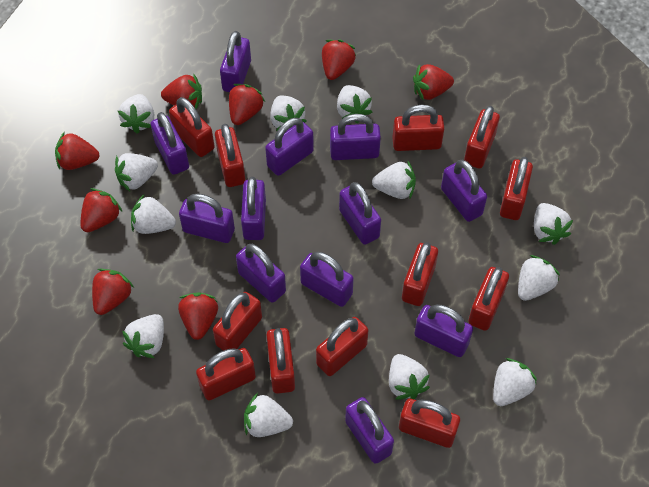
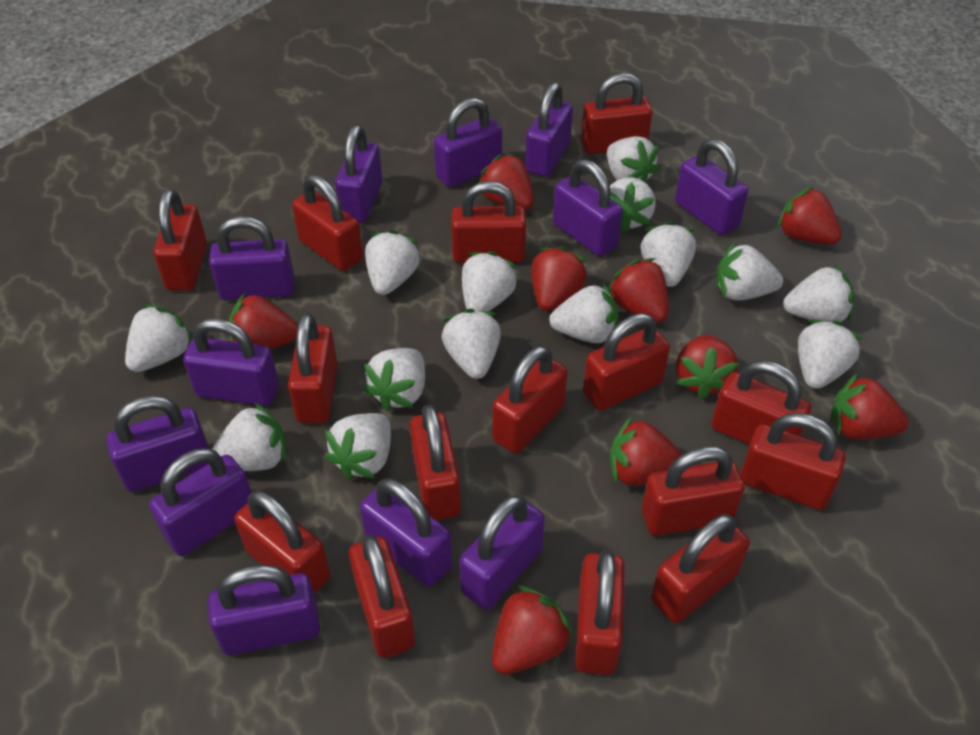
red padlock: 12 -> 15
red strawberry: 8 -> 9
white strawberry: 12 -> 14

